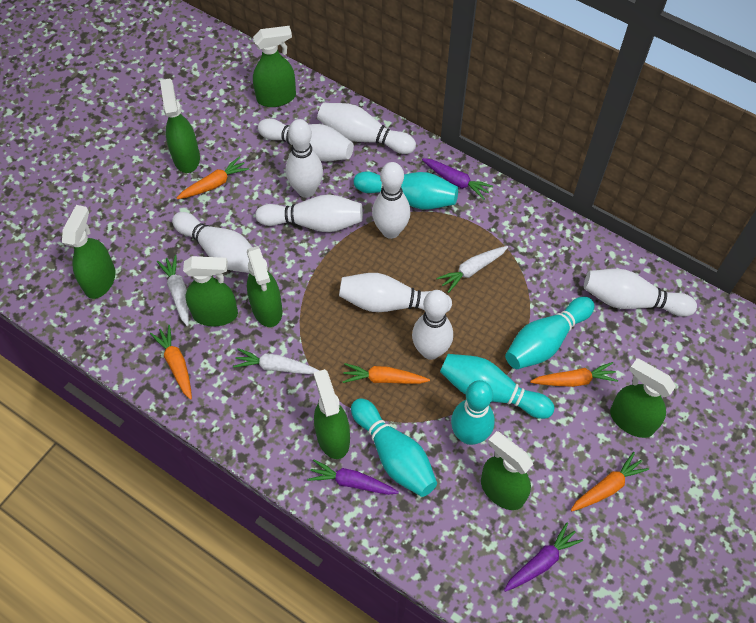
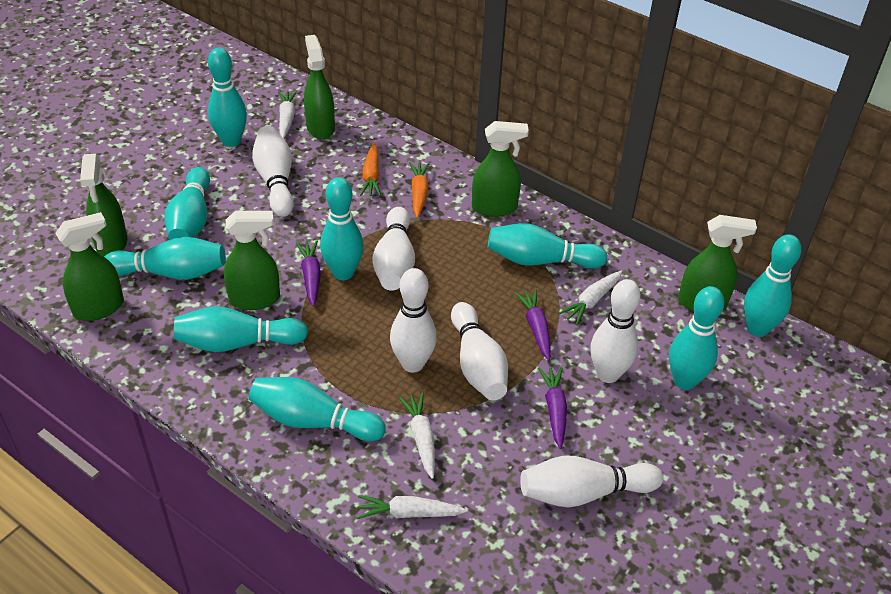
green spray bottle: 8 -> 6
orange carrot: 5 -> 2
turquoise bowling pin: 5 -> 9
white bowling pin: 9 -> 6
white carrot: 3 -> 4

